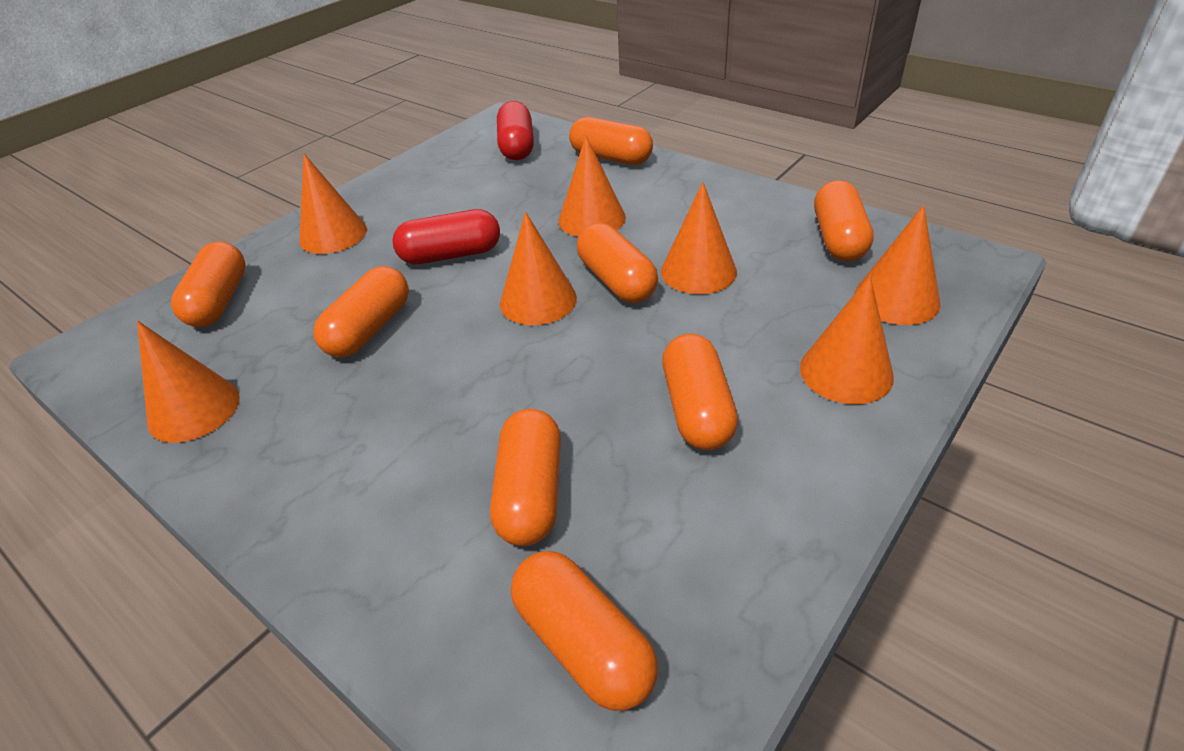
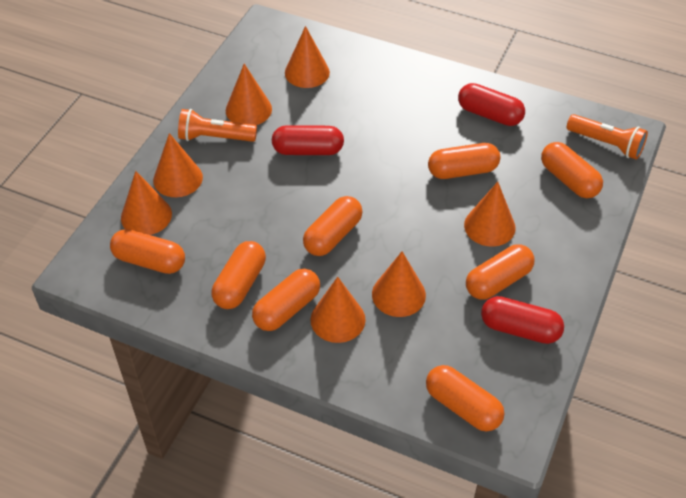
orange flashlight: 0 -> 2
red capsule: 2 -> 3

